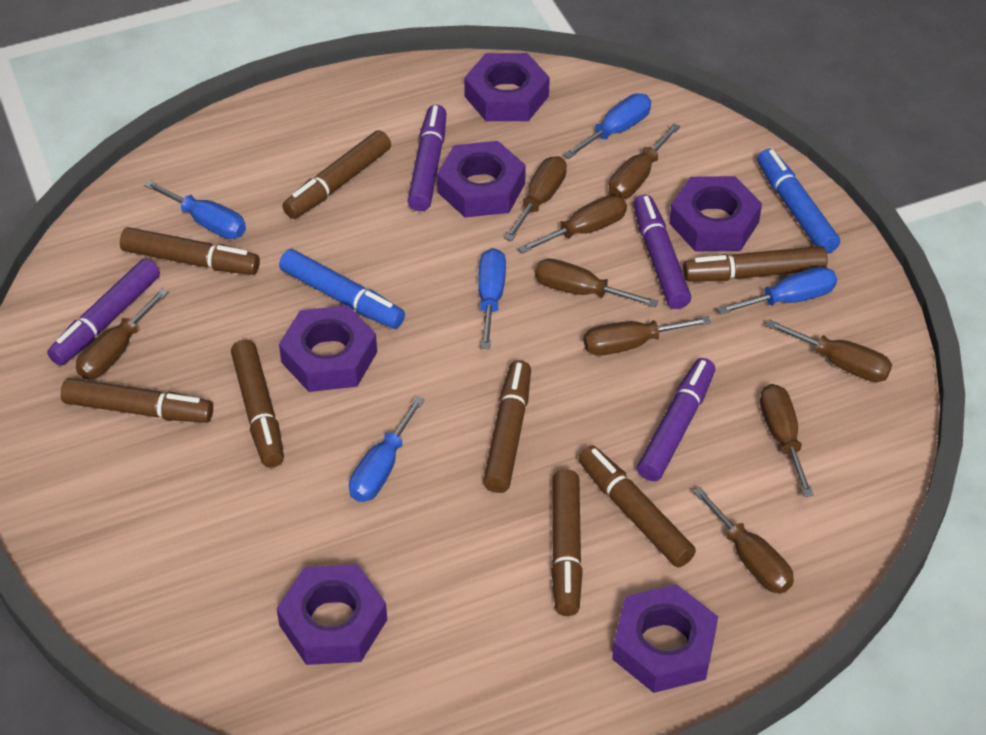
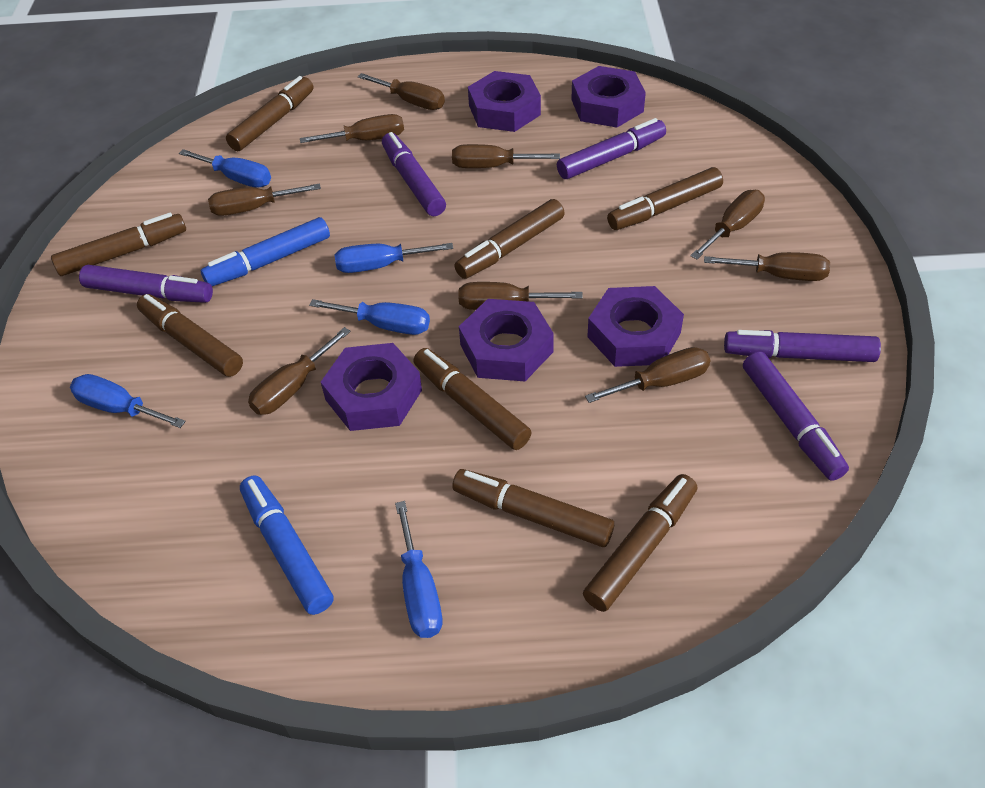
purple marker: 4 -> 5
purple nut: 6 -> 5

